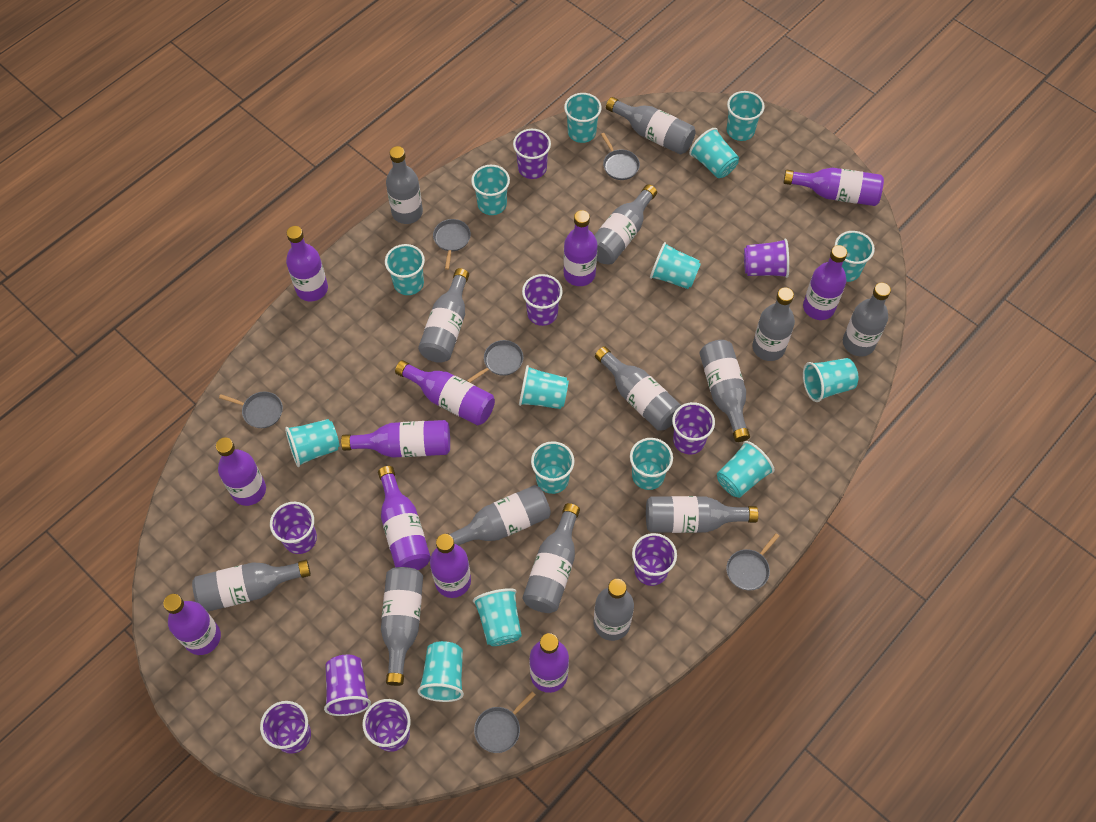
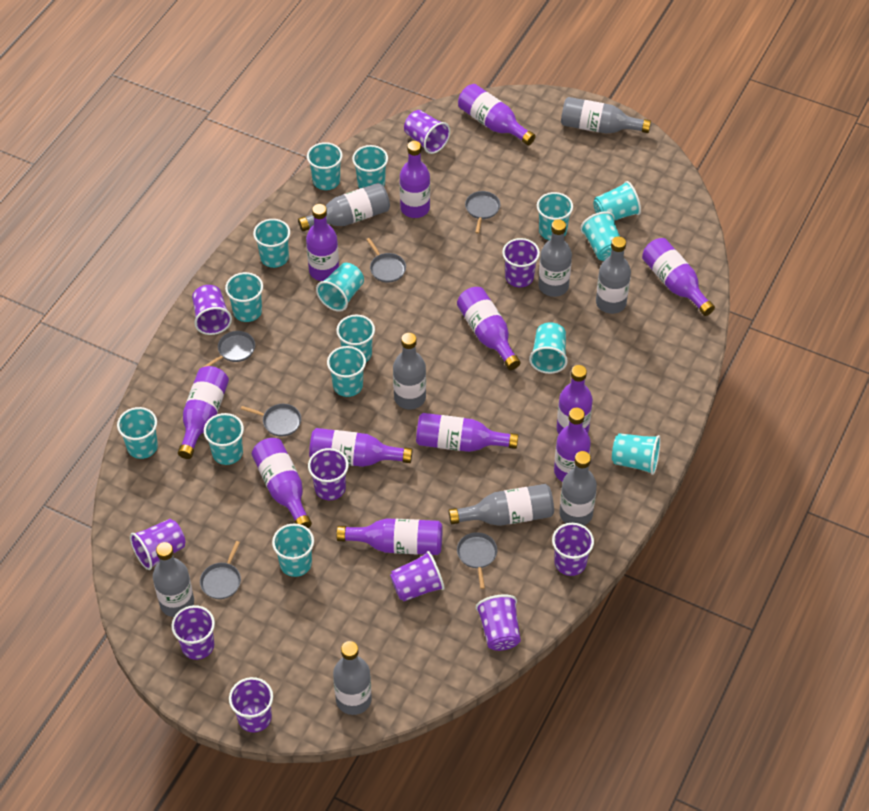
grey bottle: 14 -> 9
purple bottle: 11 -> 12
purple cup: 9 -> 10

